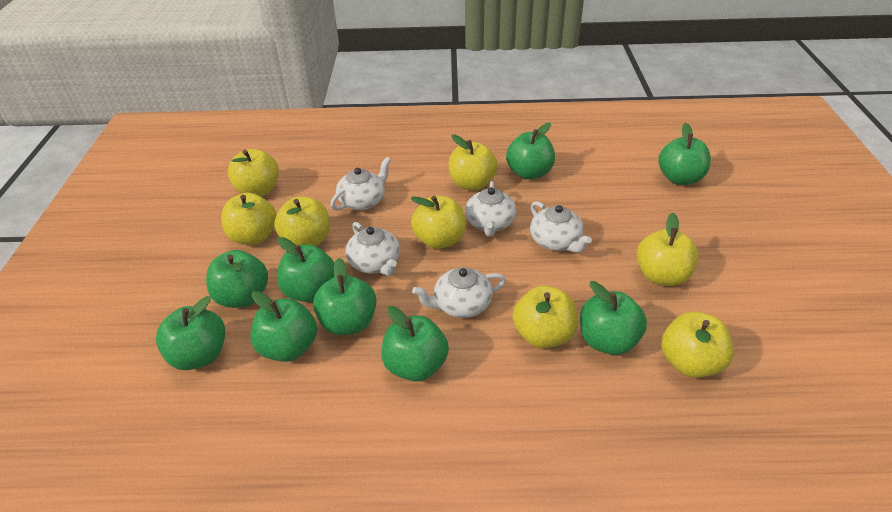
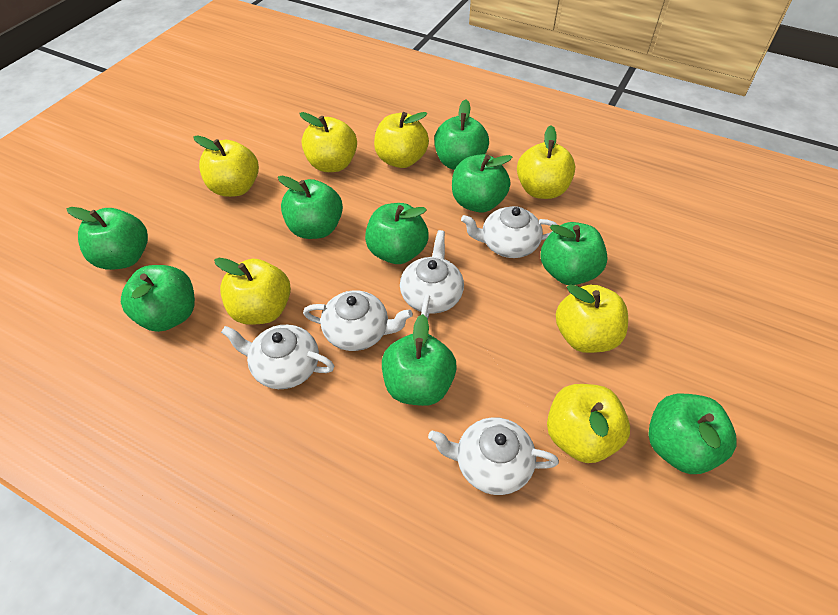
yellow apple: 8 -> 7

